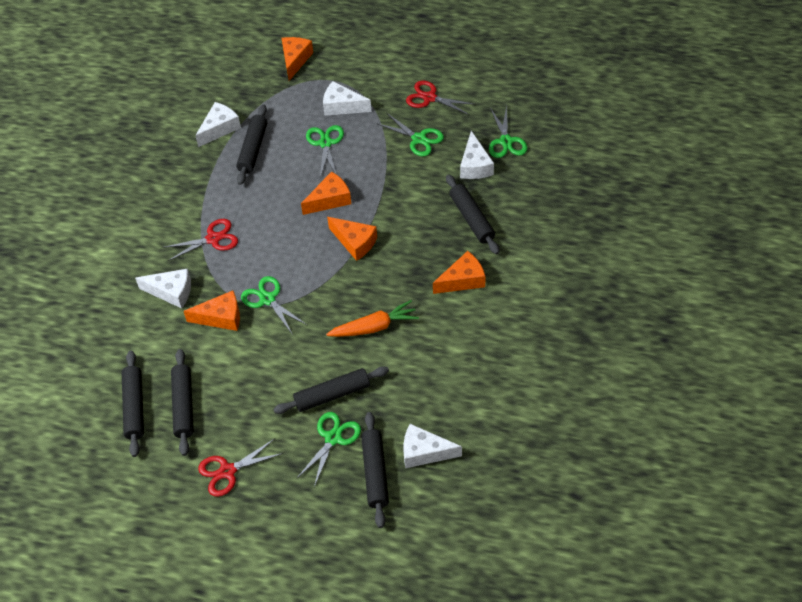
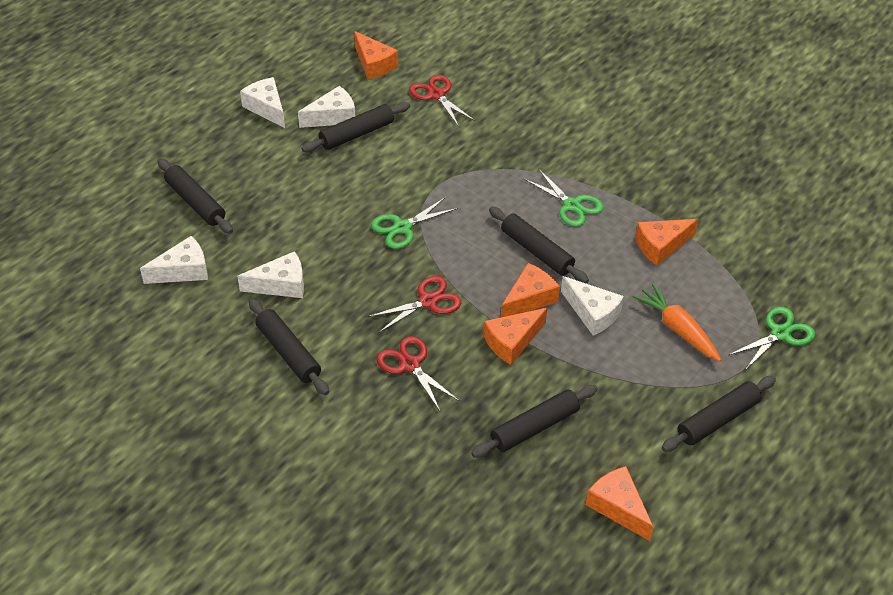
green scissors: 5 -> 3

